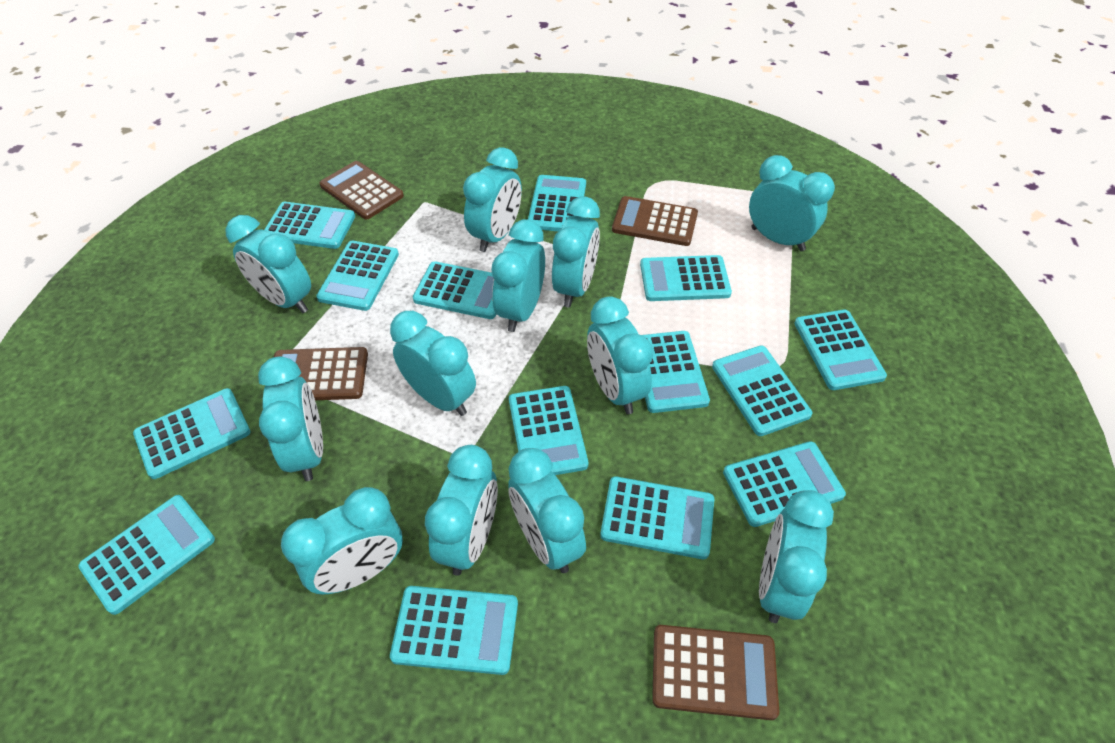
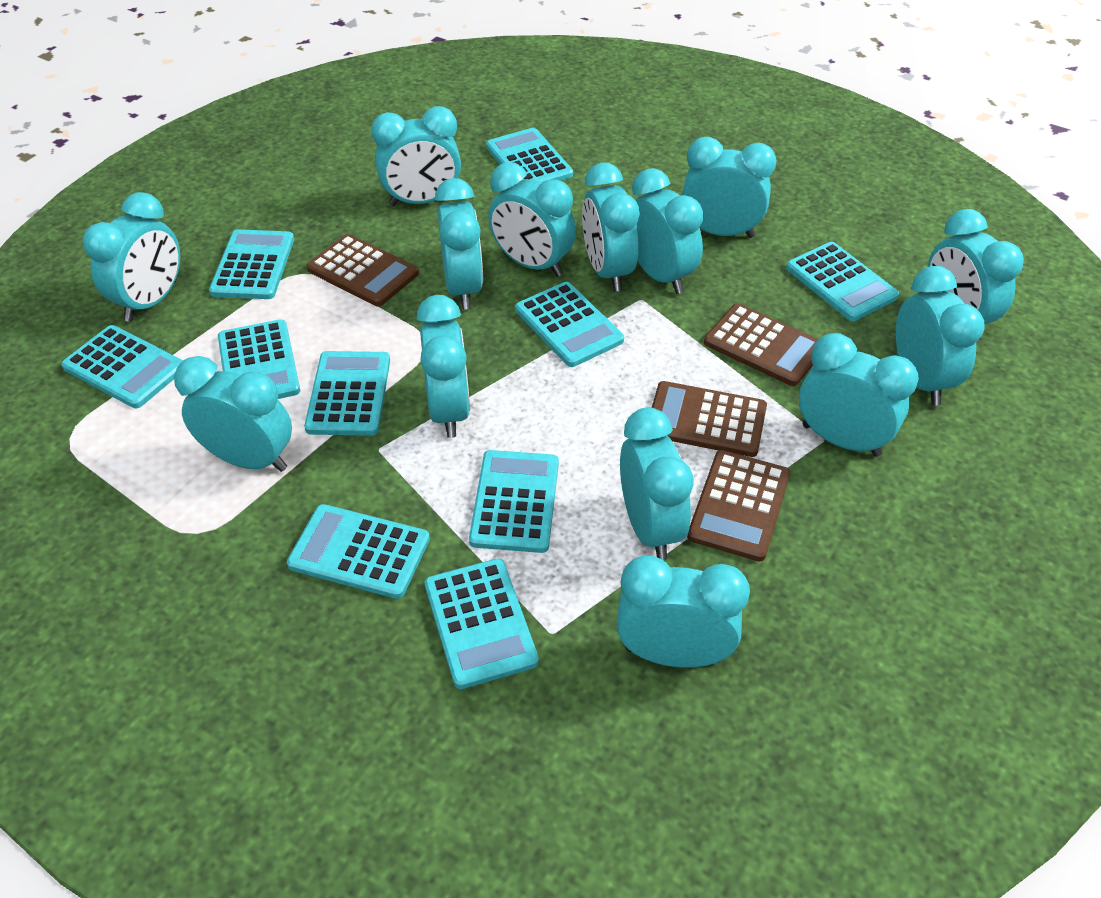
turquoise calculator: 14 -> 10
turquoise clock: 12 -> 14

